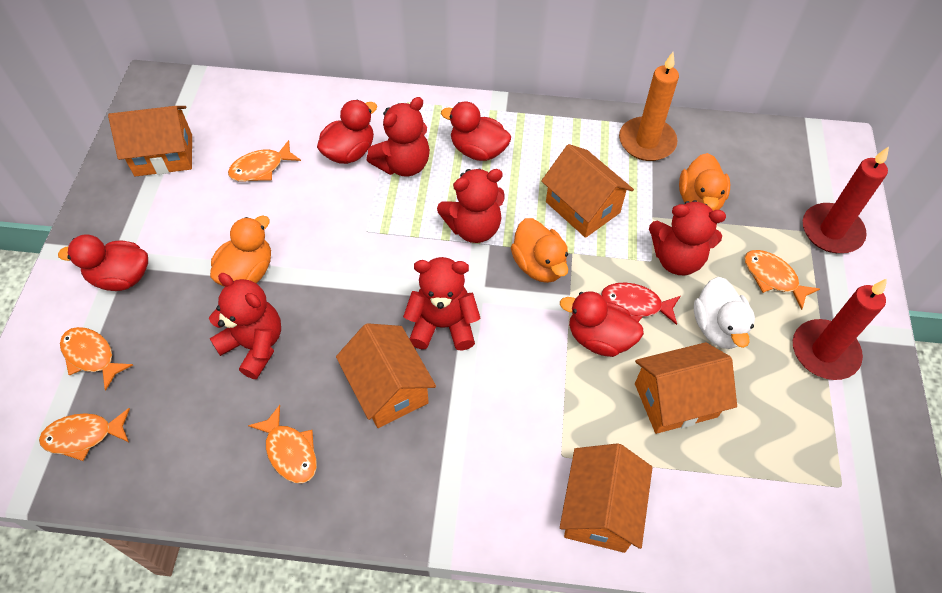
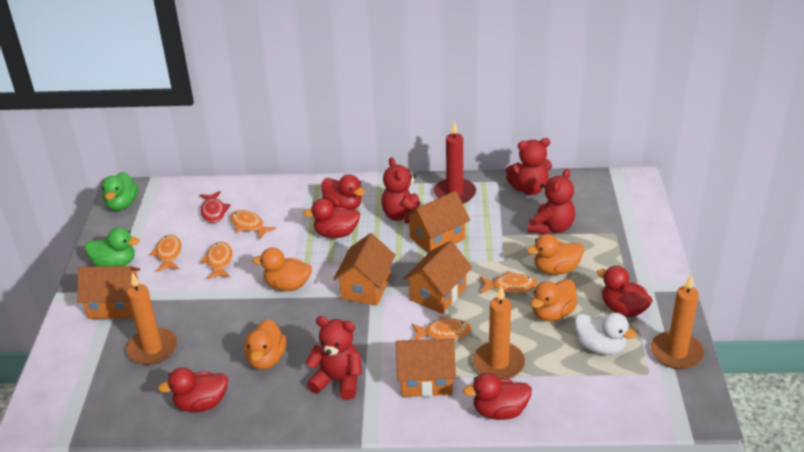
green duck: 0 -> 2
orange candle: 1 -> 3
orange duck: 3 -> 4
red candle: 2 -> 1
red duck: 4 -> 5
red teddy bear: 5 -> 4

